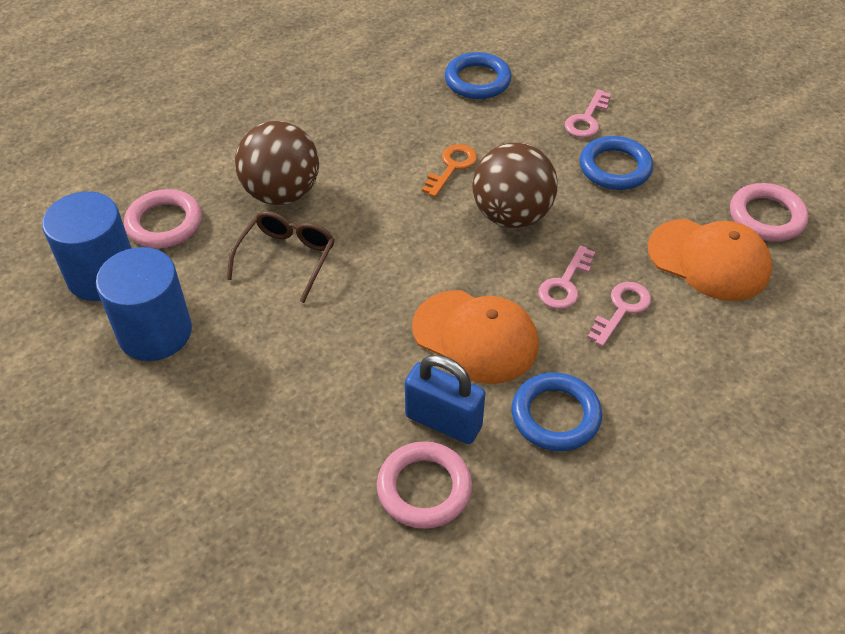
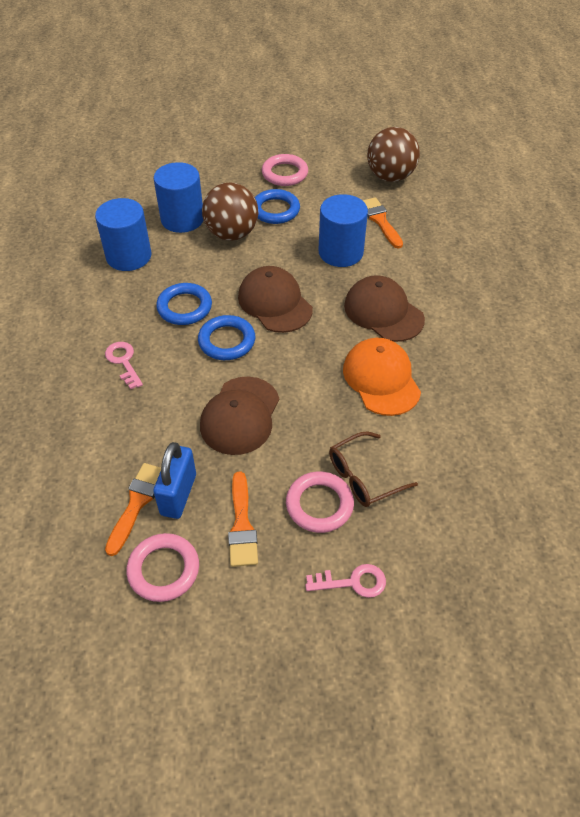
blue cylinder: 2 -> 3
brown cap: 0 -> 3
orange brush: 0 -> 3
orange cap: 2 -> 1
orange key: 1 -> 0
pink key: 3 -> 2

